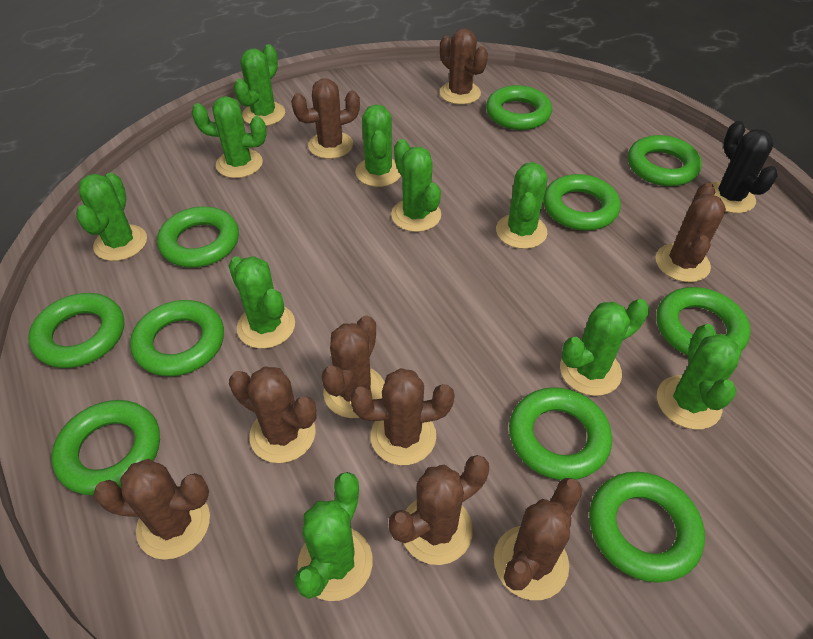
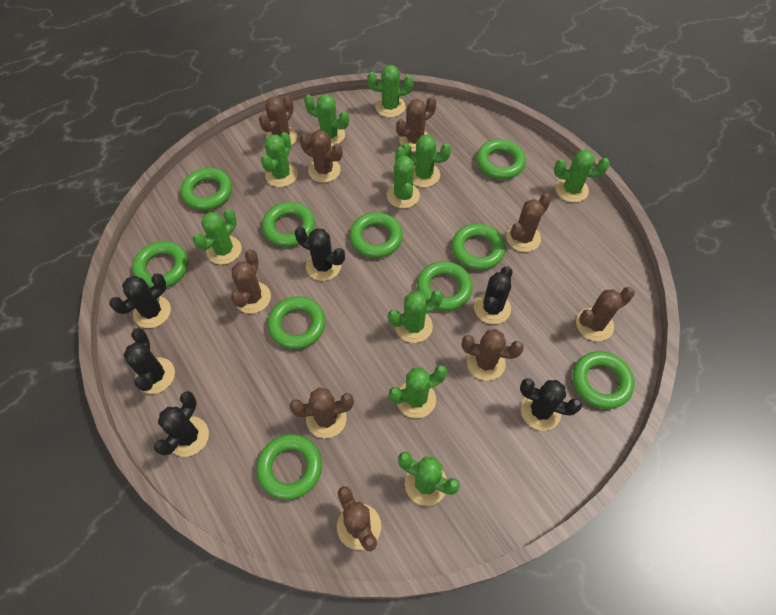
black cactus: 1 -> 6

